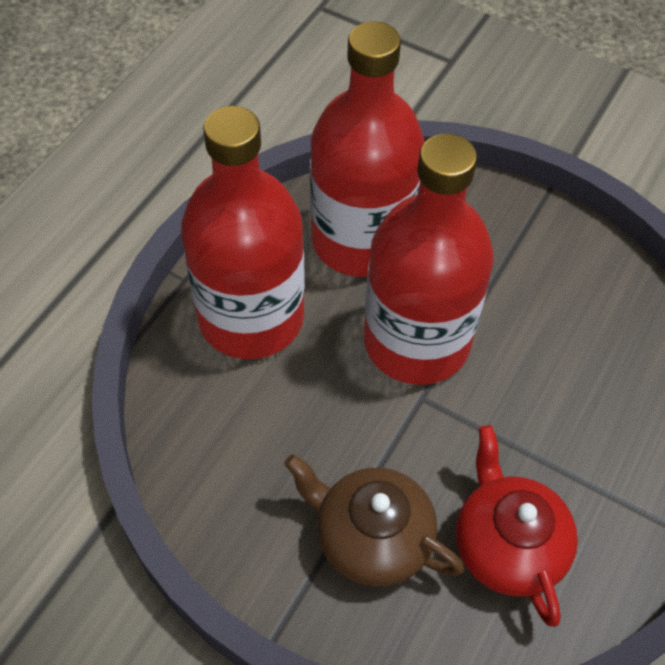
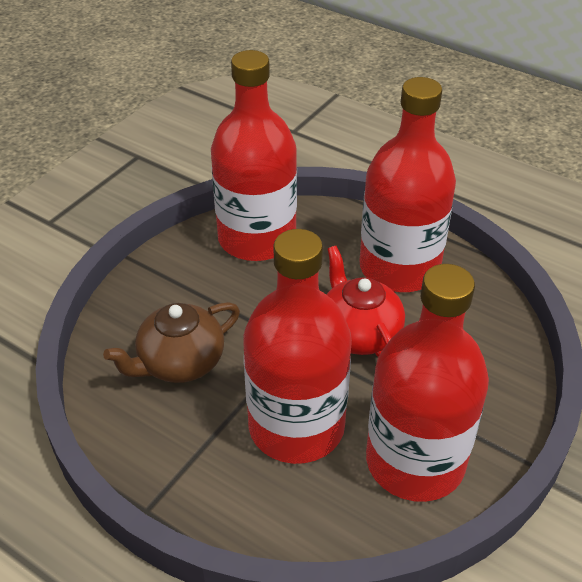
red bottle: 3 -> 4

